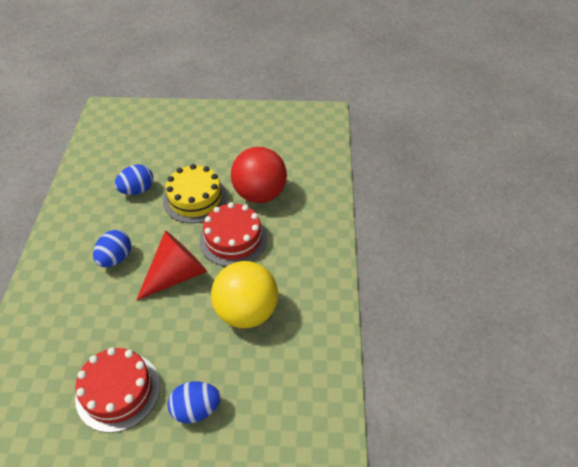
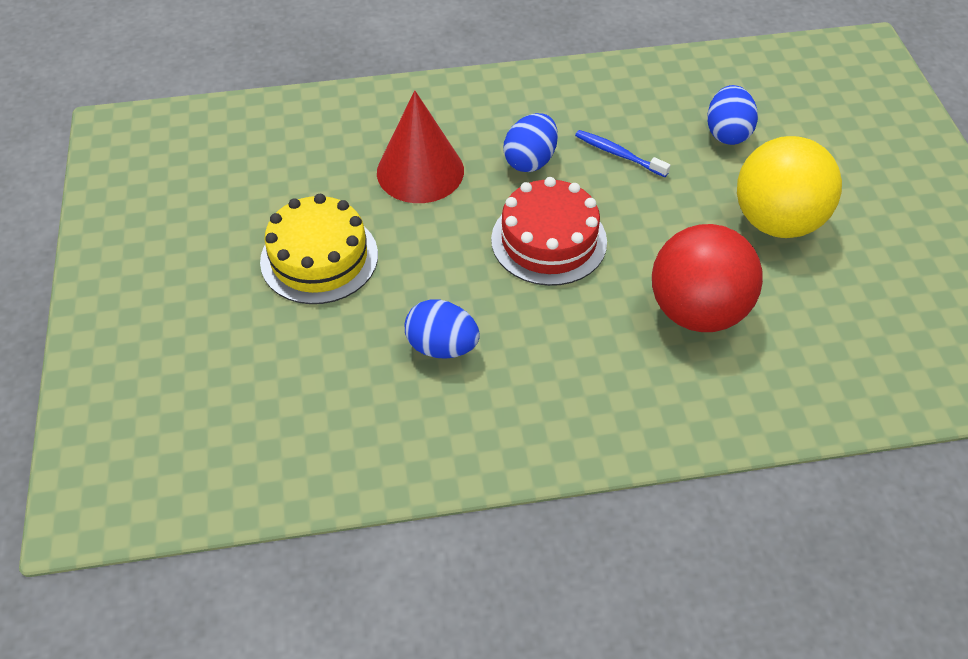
blue toothbrush: 0 -> 1
red cake: 2 -> 1

